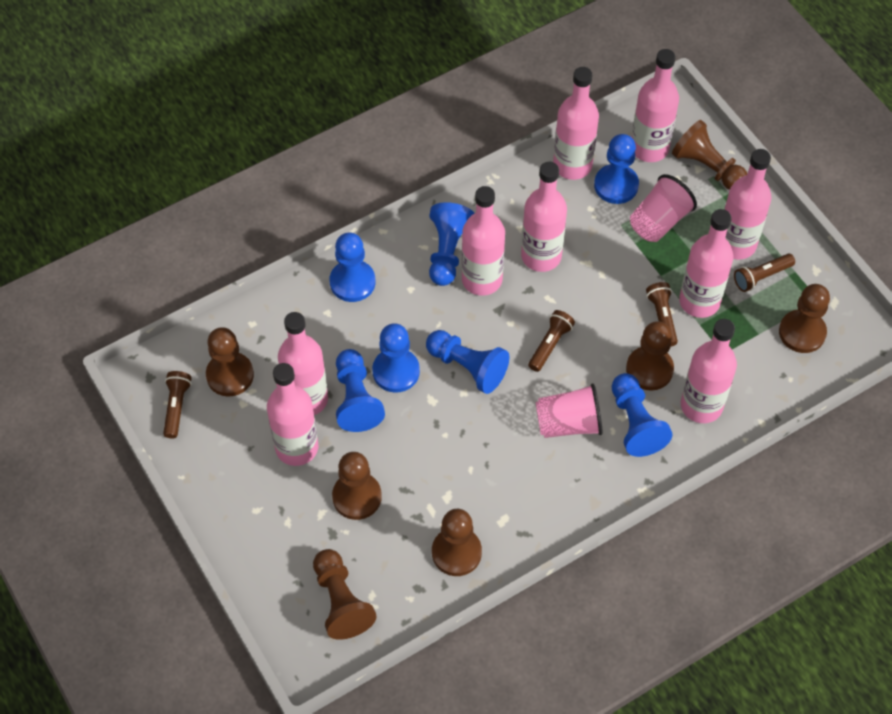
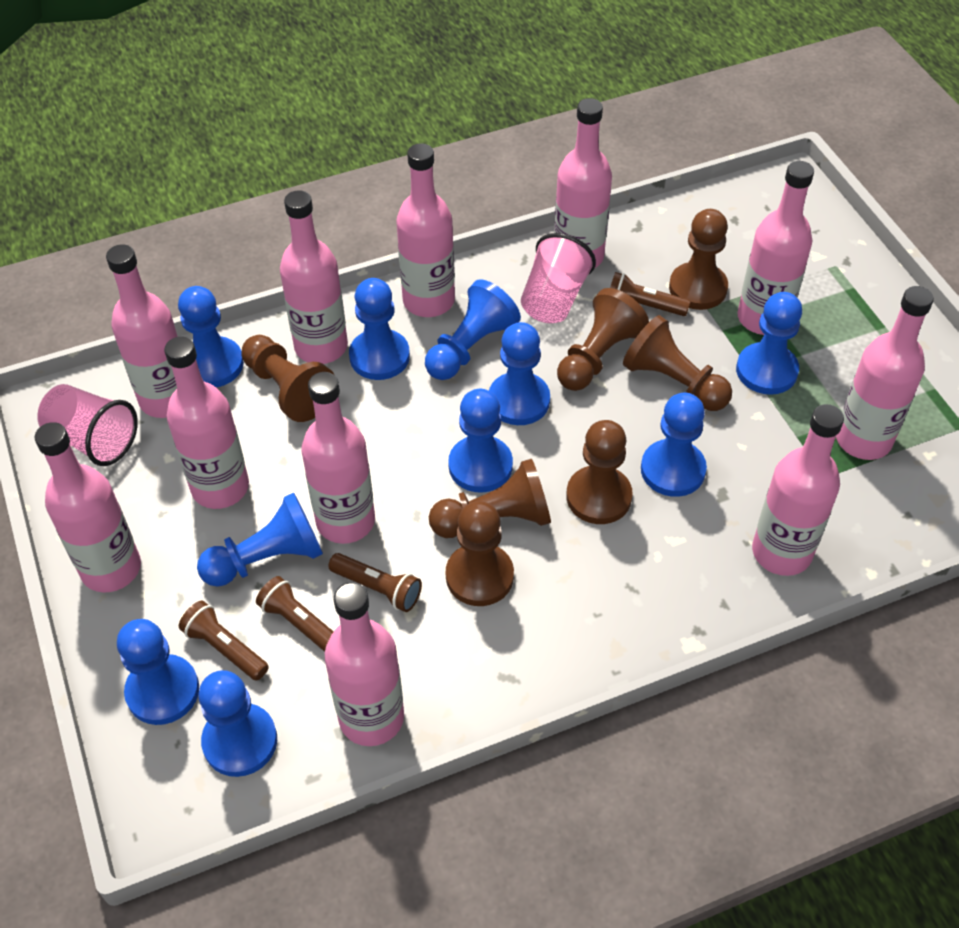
blue pawn: 7 -> 10
pink bottle: 9 -> 11

